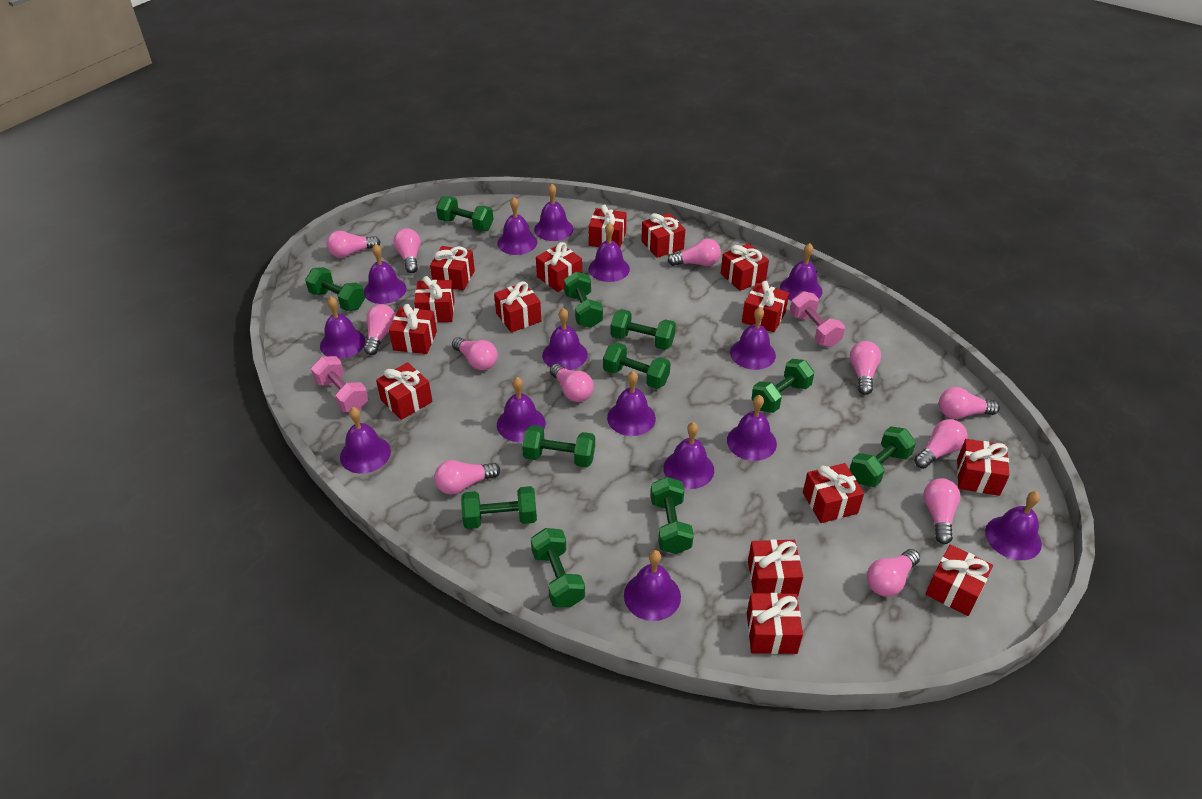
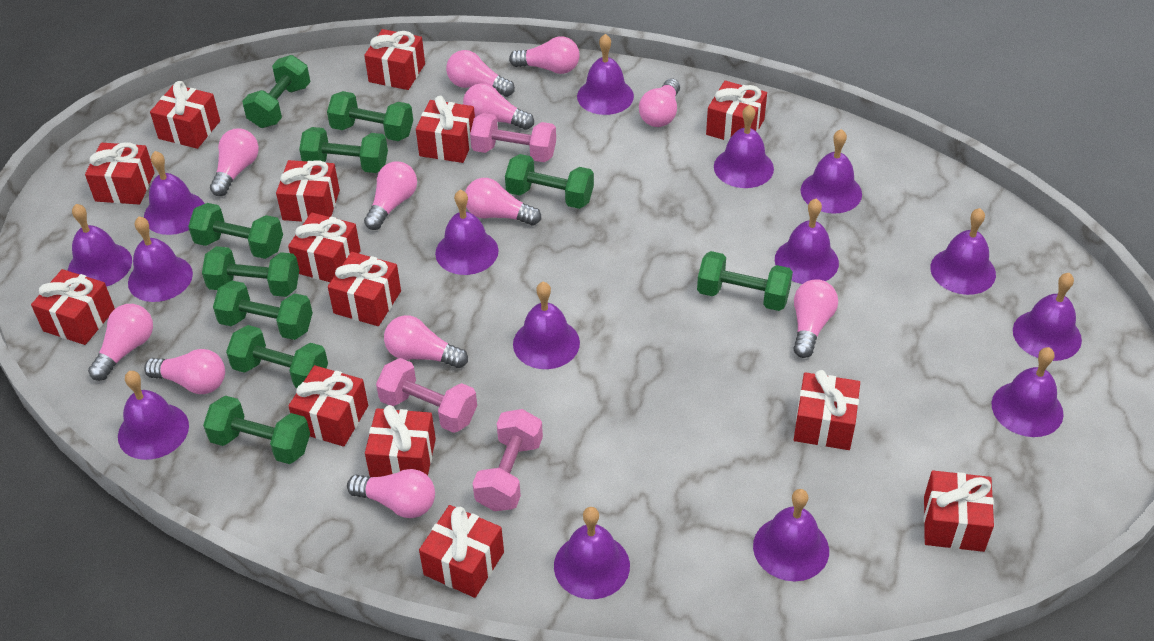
green dumbbell: 11 -> 10
pink dumbbell: 2 -> 3
red gift: 15 -> 14

